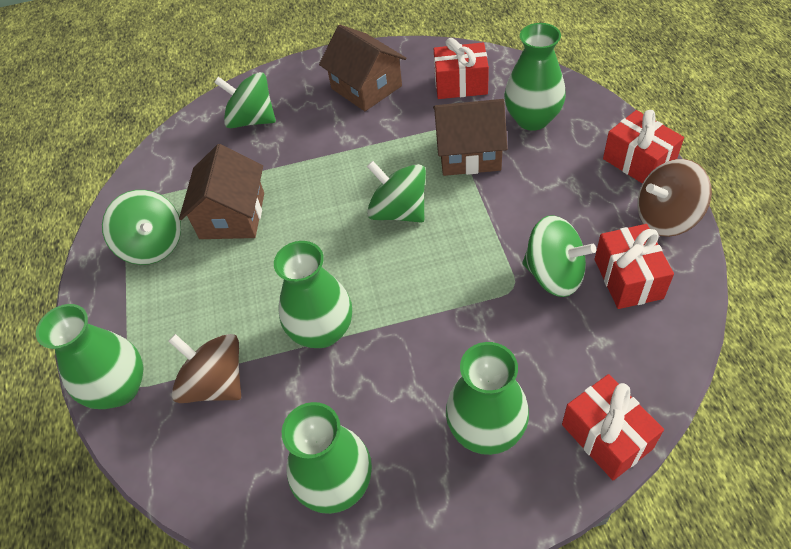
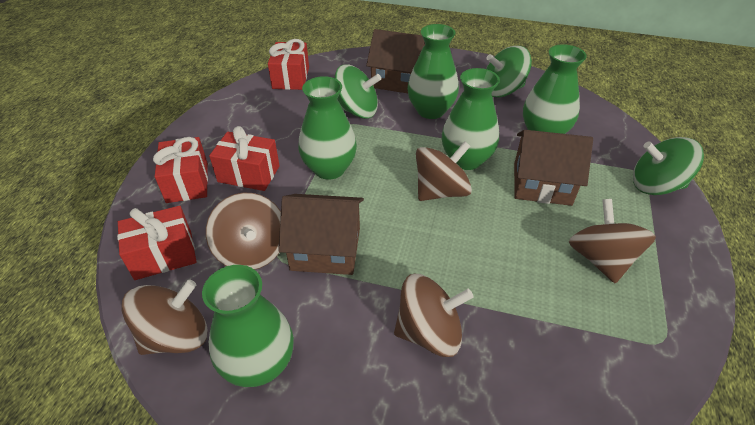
brown spinning top: 2 -> 5
green spinning top: 4 -> 3

